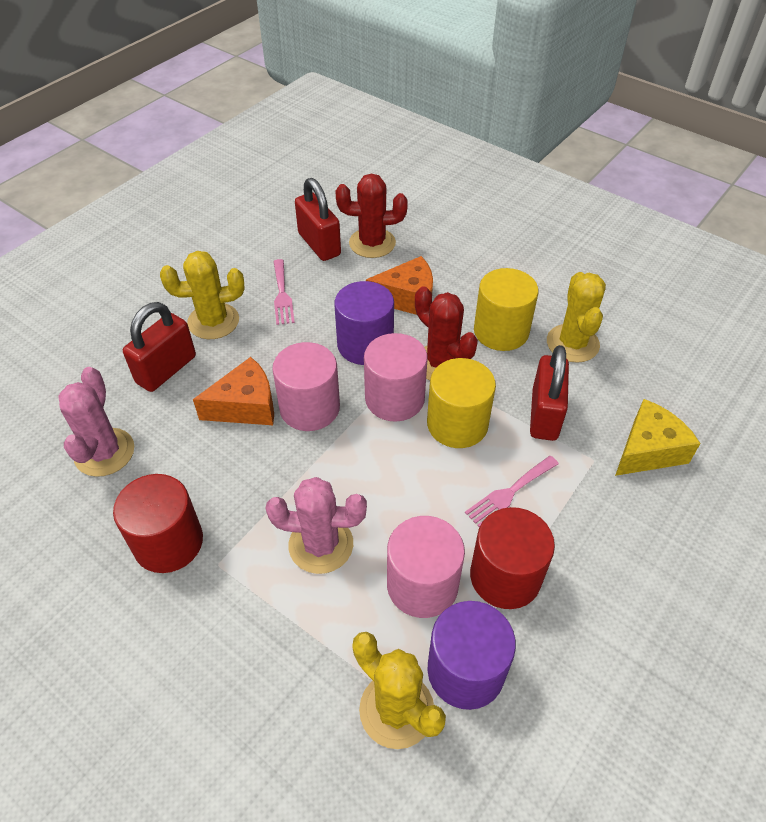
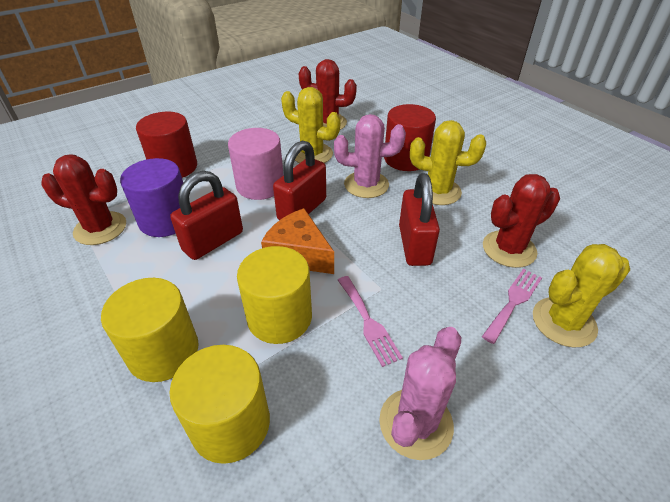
orange cheese: 2 -> 1
pink cylinder: 3 -> 1
purple cylinder: 2 -> 1
red cactus: 2 -> 3
yellow cheese: 1 -> 0
yellow cylinder: 2 -> 3

